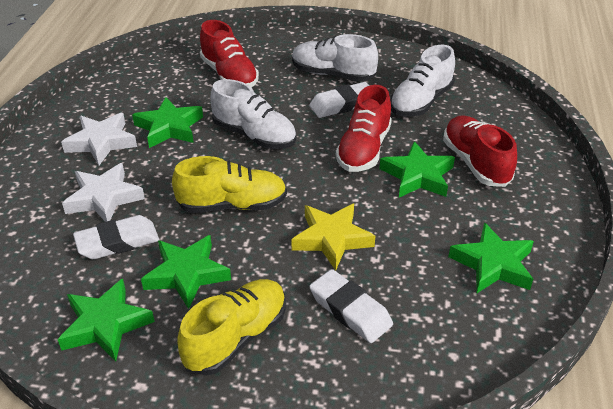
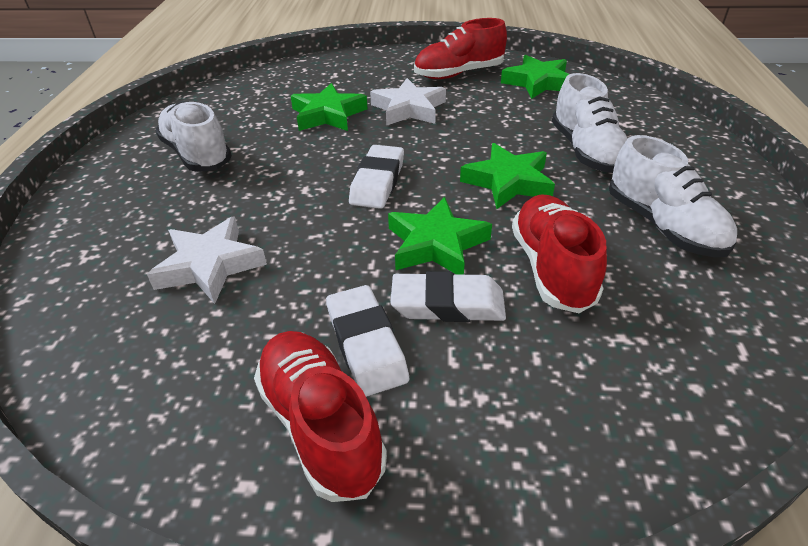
green star: 5 -> 4
yellow shoe: 2 -> 0
yellow star: 1 -> 0

